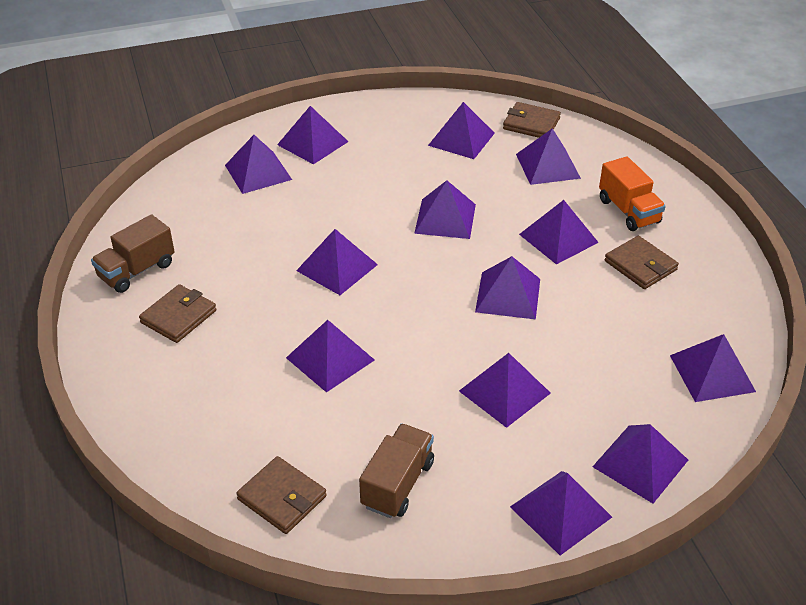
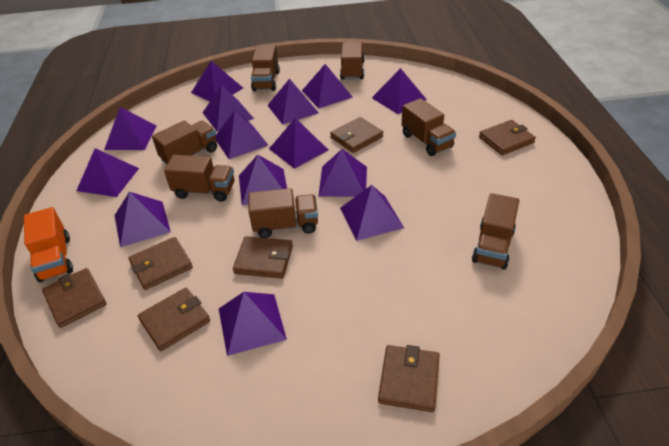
brown truck: 2 -> 7
brown wallet: 4 -> 7
purple pyramid: 13 -> 14

